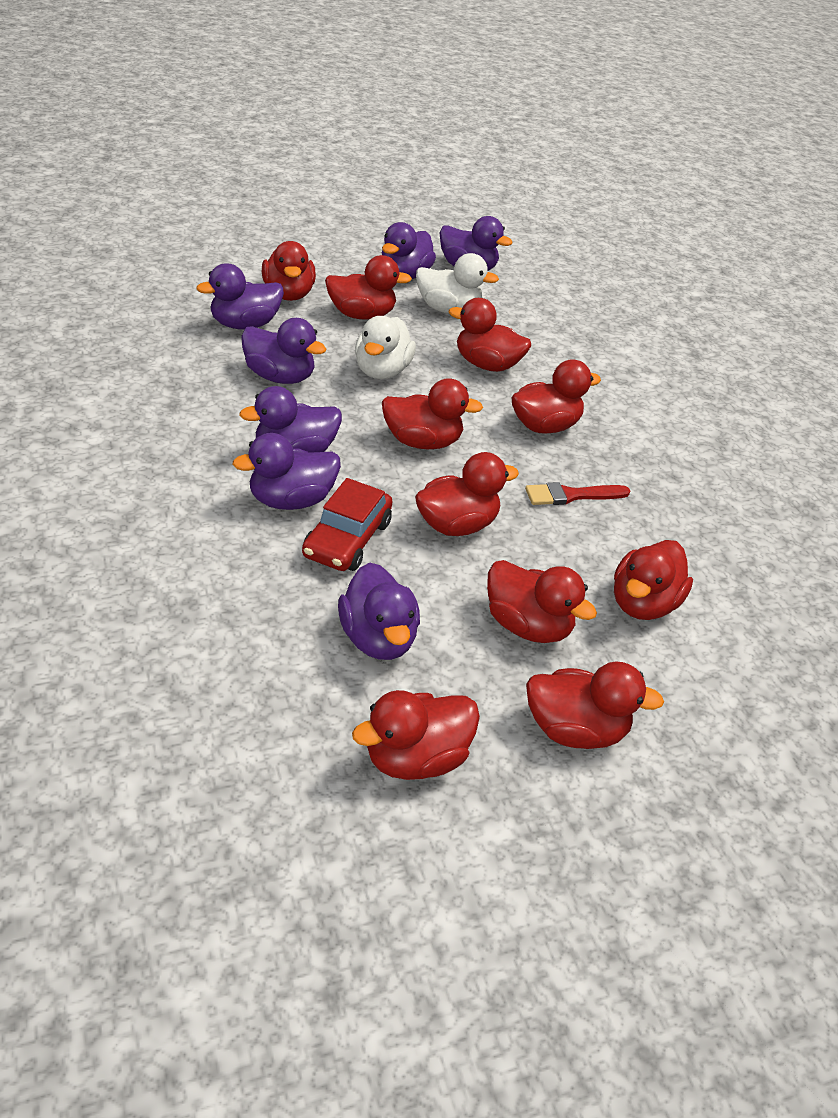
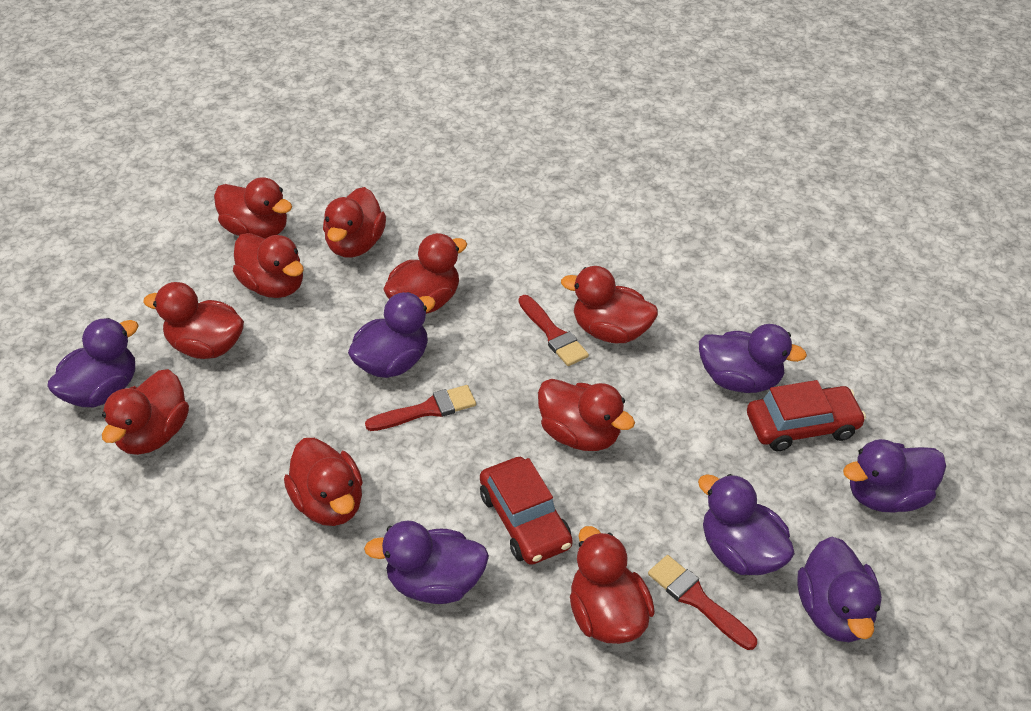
red brush: 1 -> 3
red car: 1 -> 2
white duck: 2 -> 0

